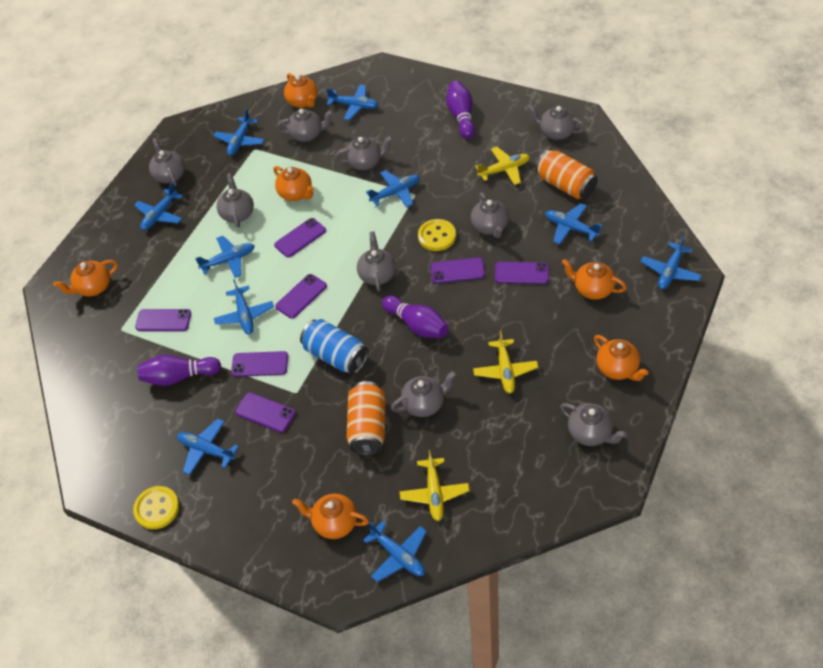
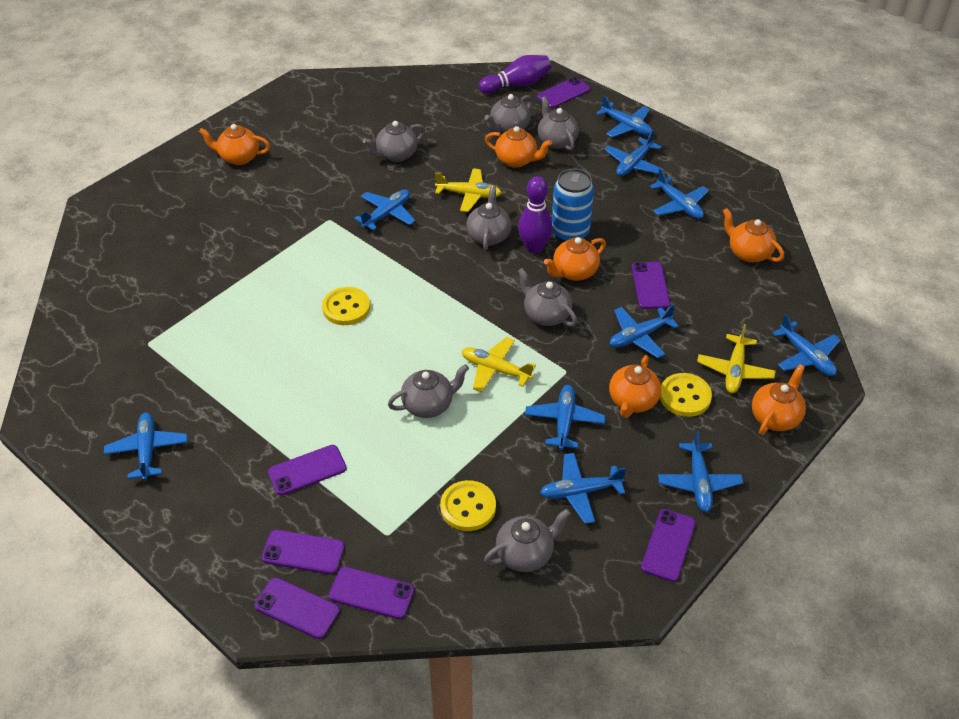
grey teapot: 9 -> 7
orange can: 2 -> 0
purple bowling pin: 3 -> 2
yellow button: 2 -> 3

